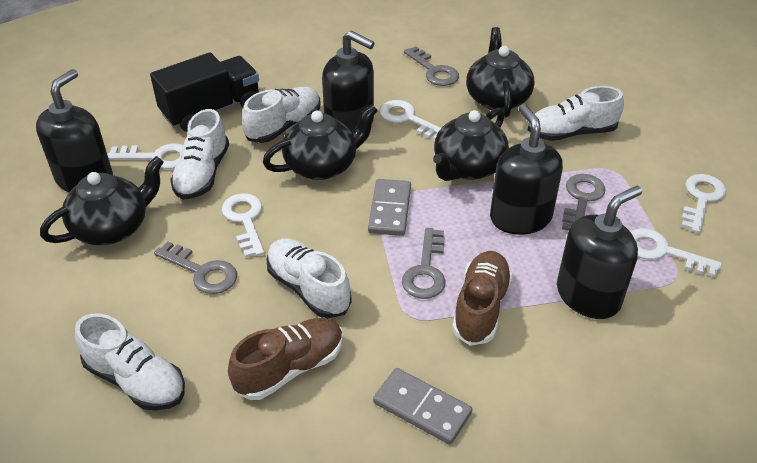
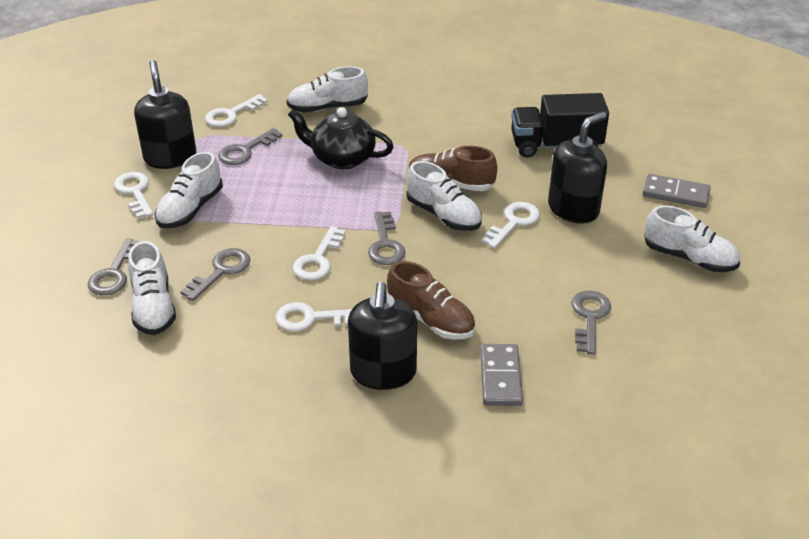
black soap dispenser: 4 -> 3
black teapot: 4 -> 1
grey key: 4 -> 5

